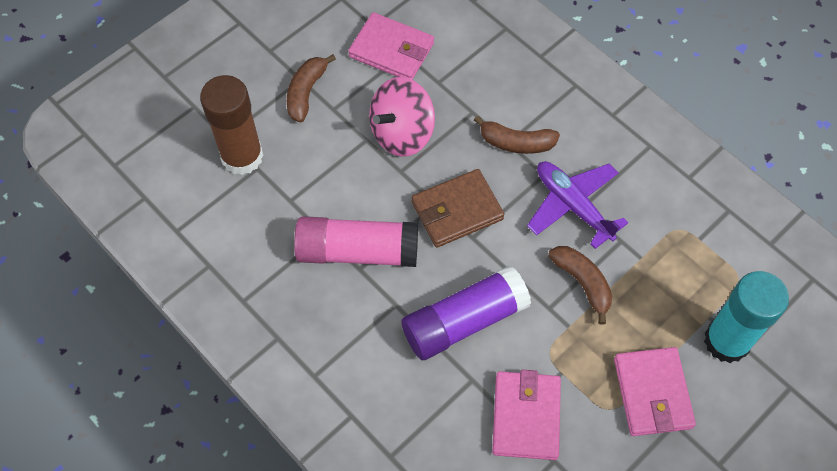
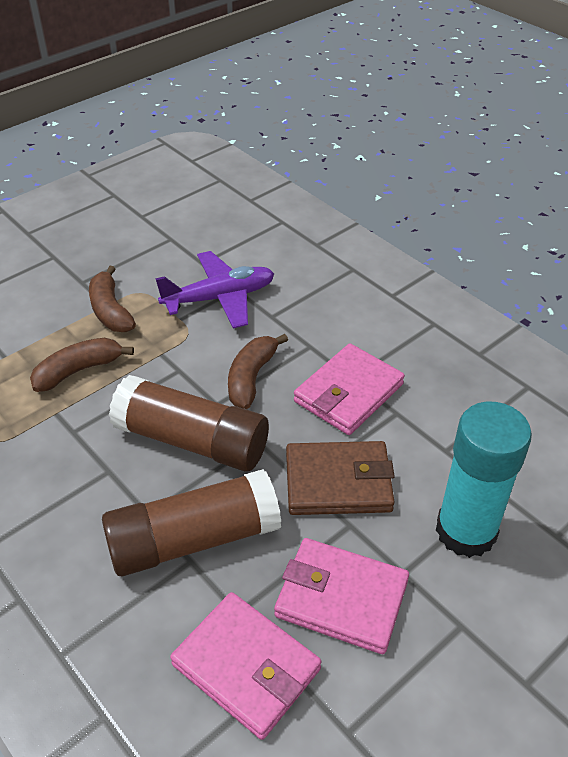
brown glue stick: 1 -> 2
pink glue stick: 1 -> 0
pink spinning top: 1 -> 0
purple glue stick: 1 -> 0

